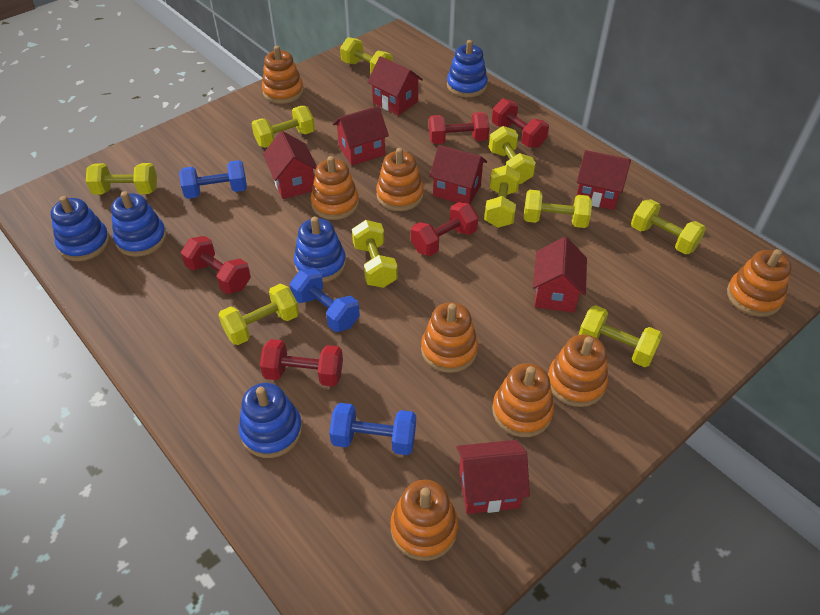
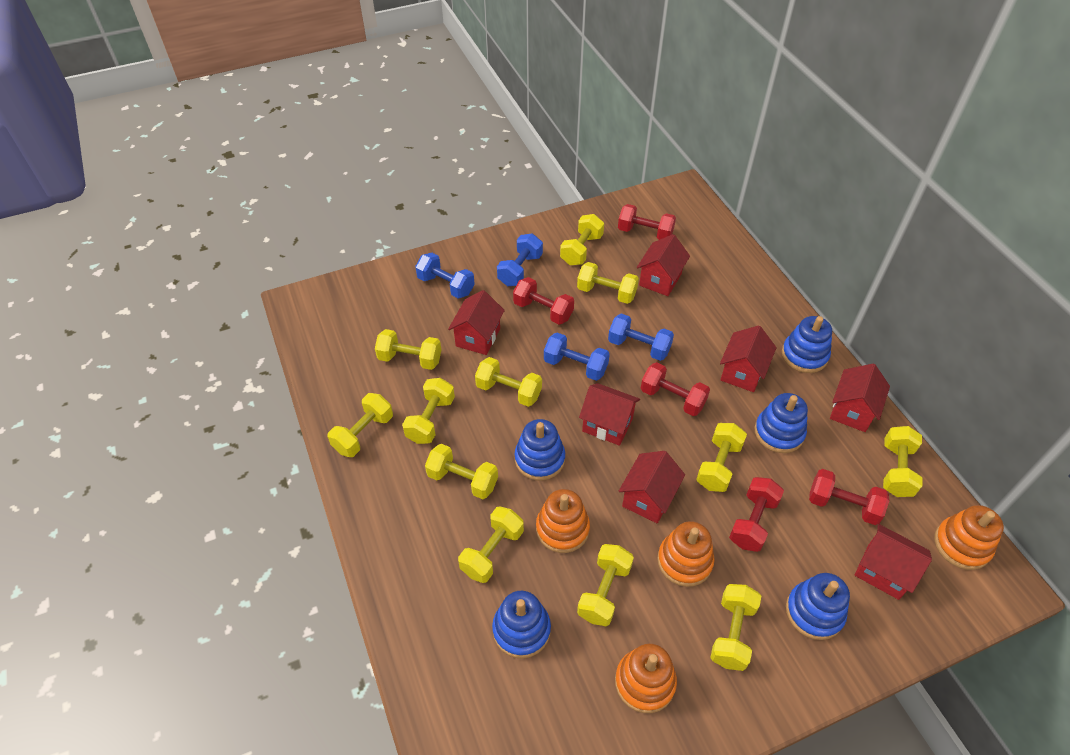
blue dumbbell: 3 -> 4
orange stacking toy: 8 -> 4
yellow dumbbell: 10 -> 12

